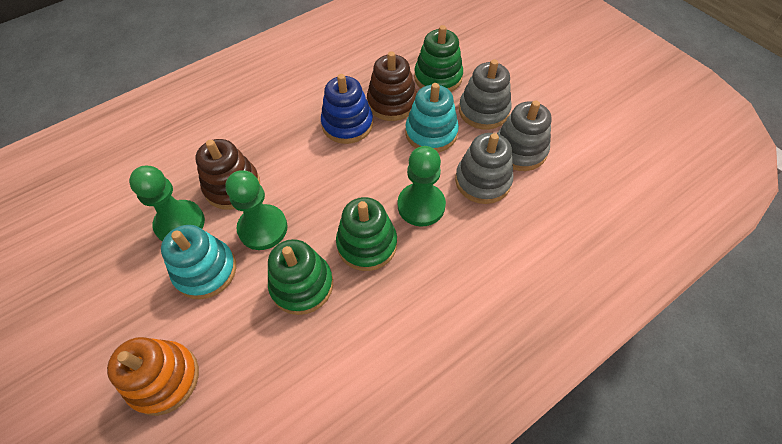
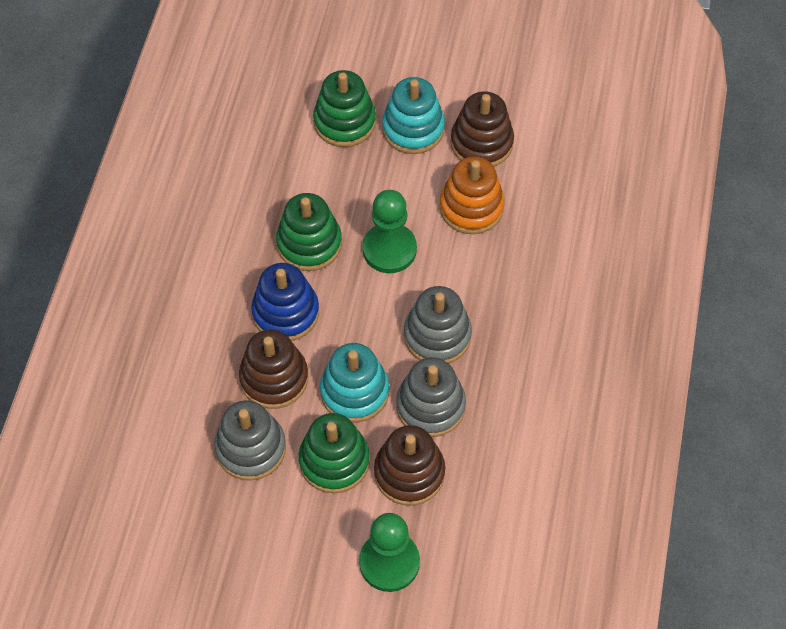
brown stacking toy: 2 -> 3
green pawn: 3 -> 2

